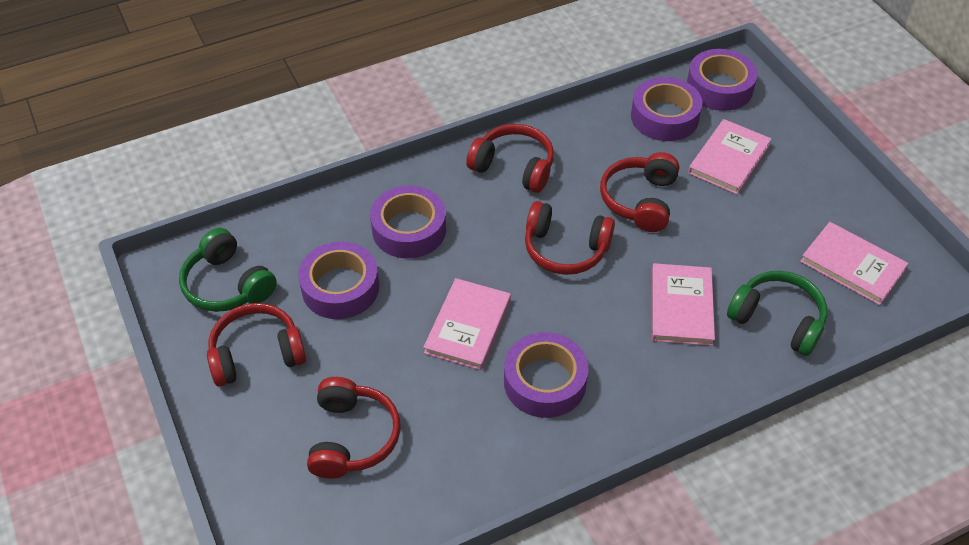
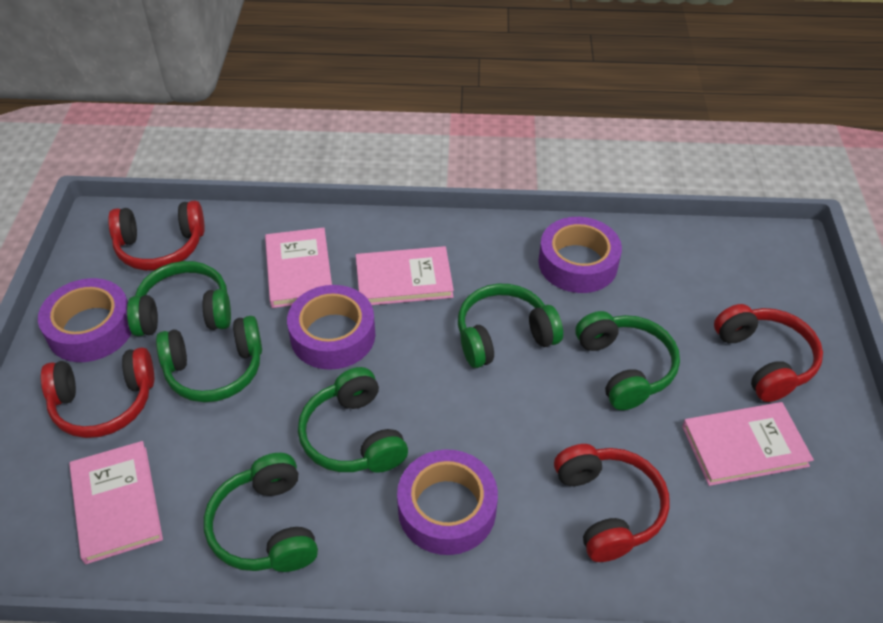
green headphones: 2 -> 6
purple tape: 5 -> 4
red headphones: 5 -> 4

